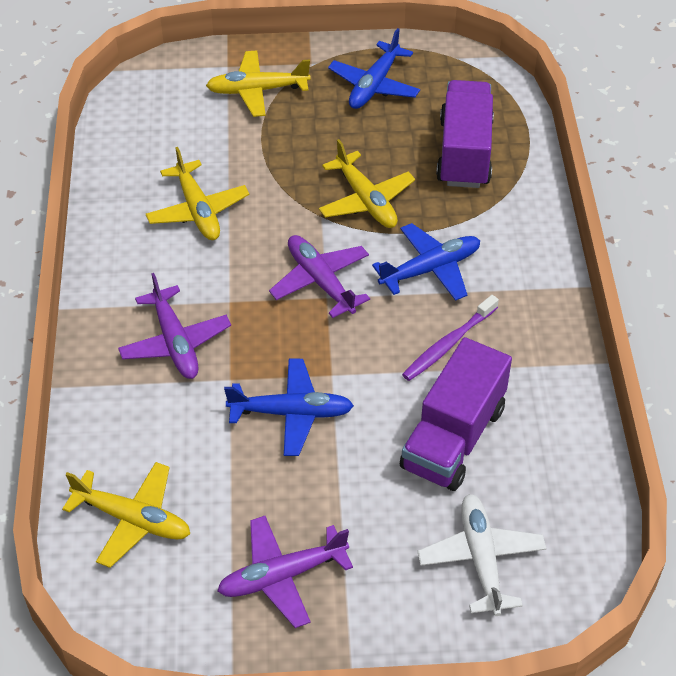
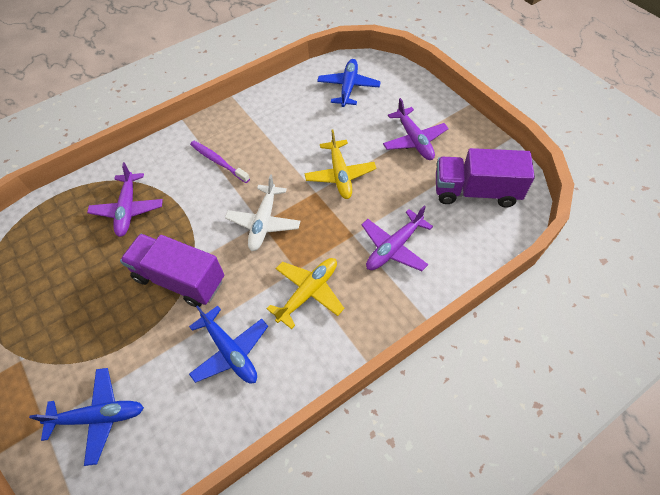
yellow plane: 4 -> 2

